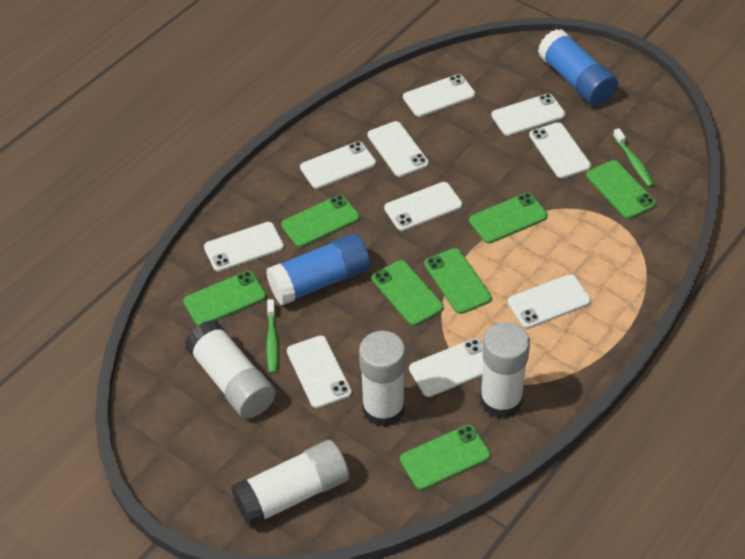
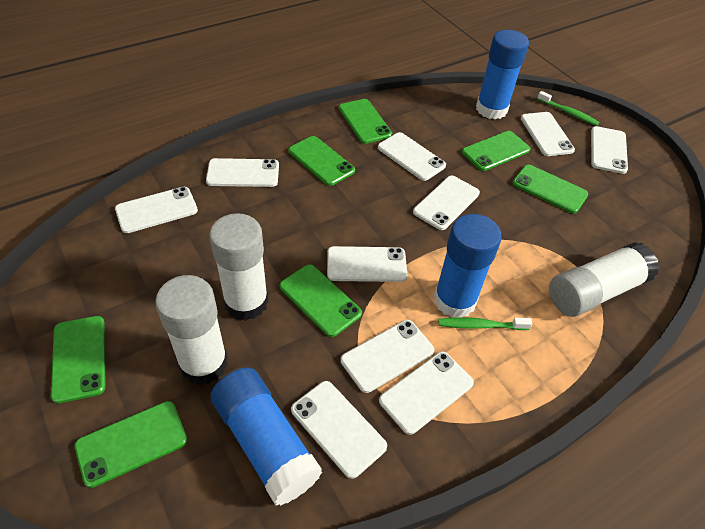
blue glue stick: 2 -> 3
white glue stick: 4 -> 3

